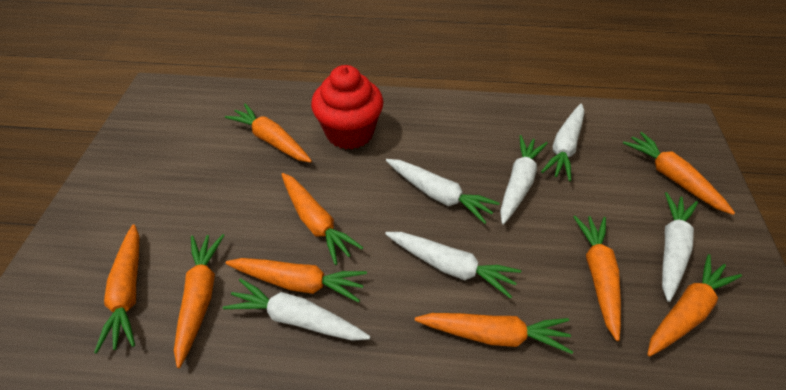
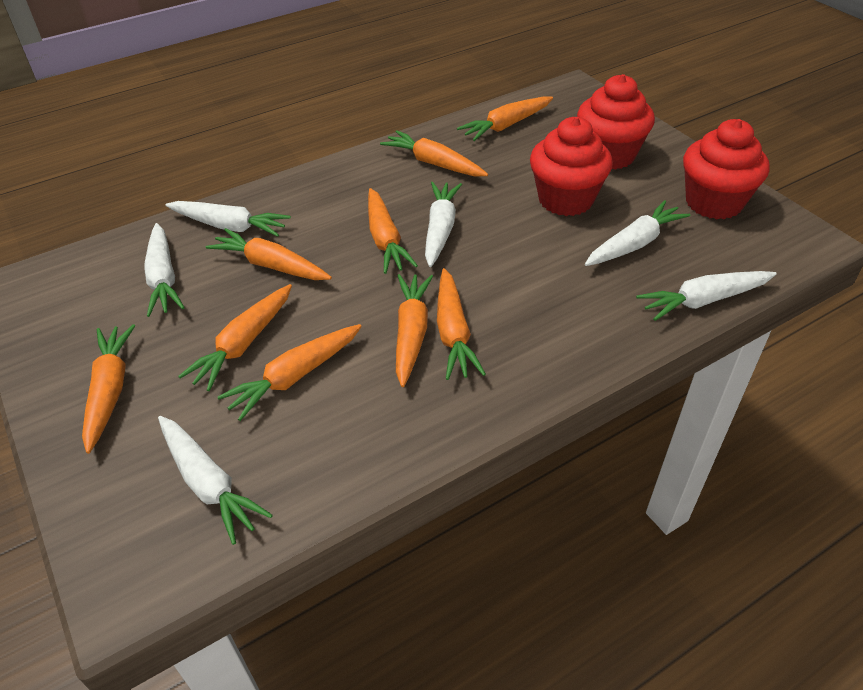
red cupcake: 1 -> 3

